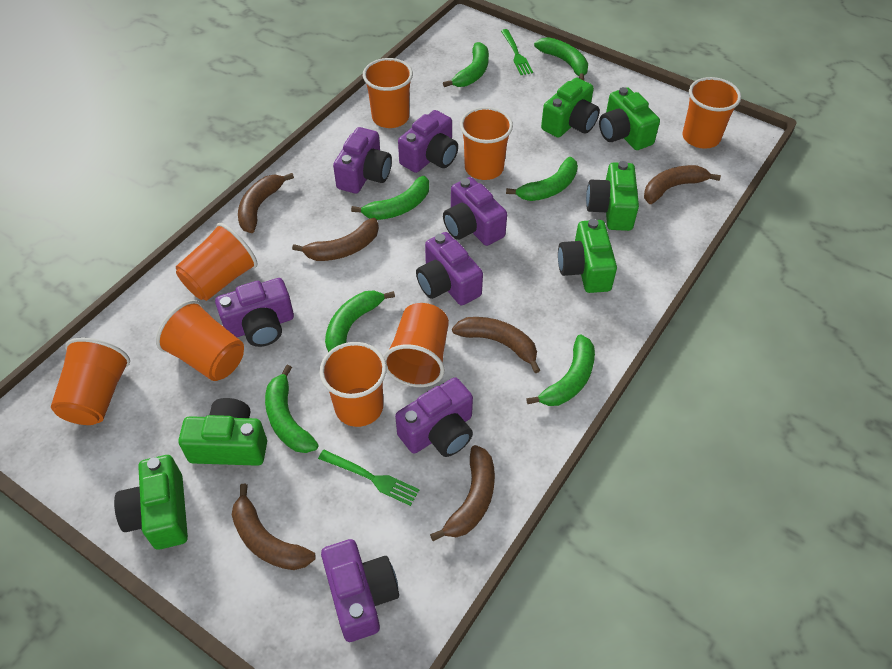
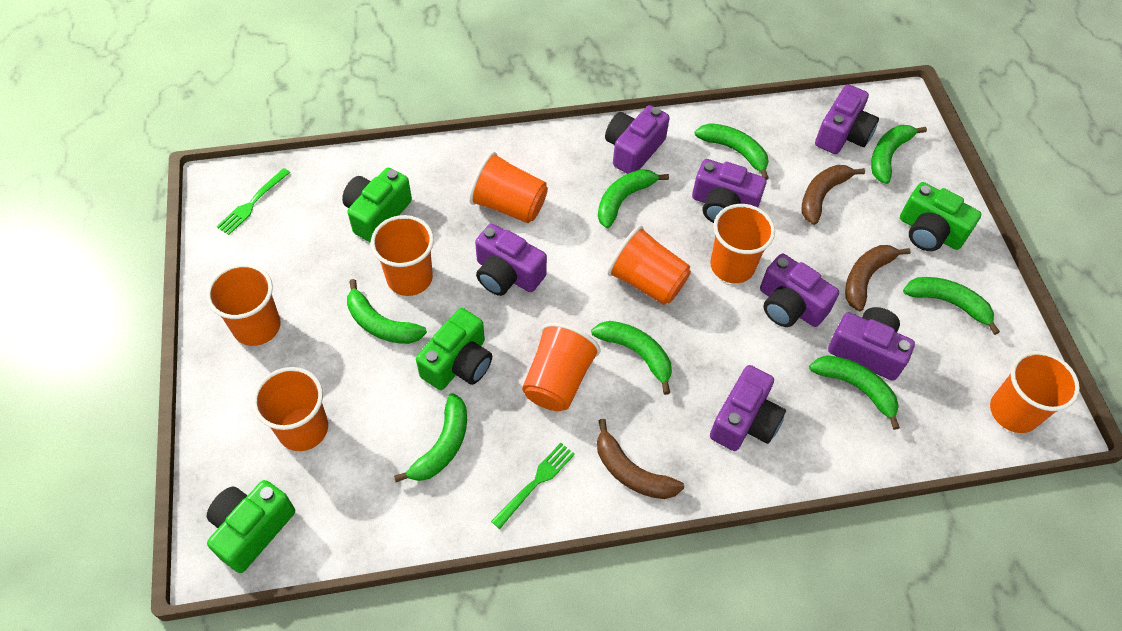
brown banana: 6 -> 3
green banana: 7 -> 8
green camera: 6 -> 4

